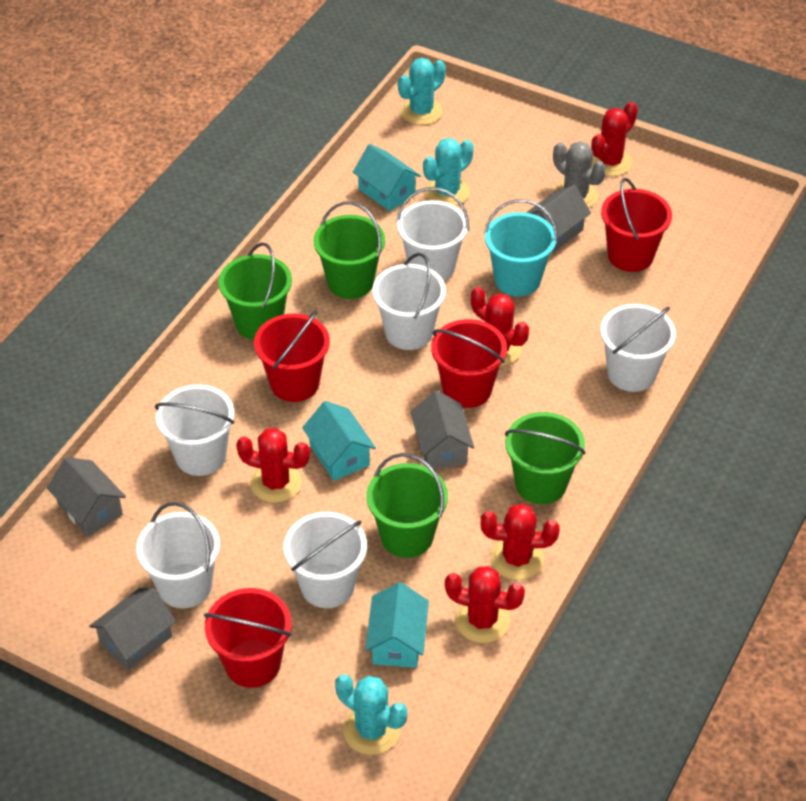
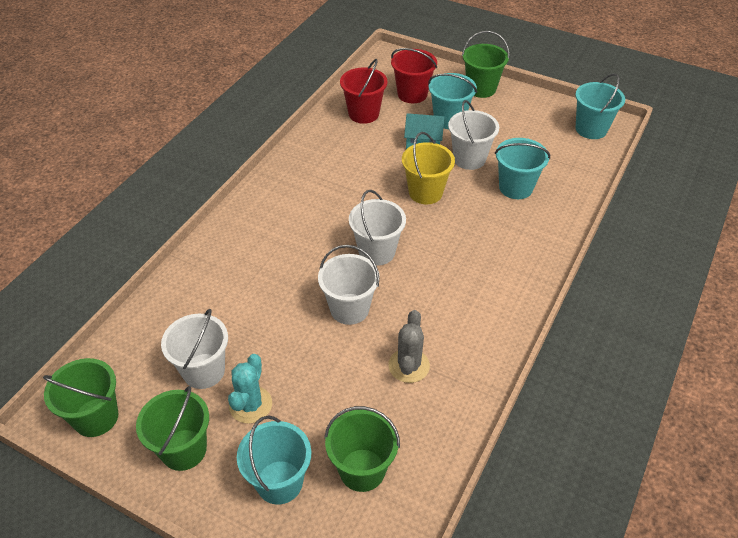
grey house: 4 -> 0
red bucket: 4 -> 2
red cactus: 5 -> 0
turquoise bucket: 1 -> 4
turquoise cactus: 3 -> 1
turquoise house: 3 -> 1
white bucket: 6 -> 4
yellow bucket: 0 -> 1

